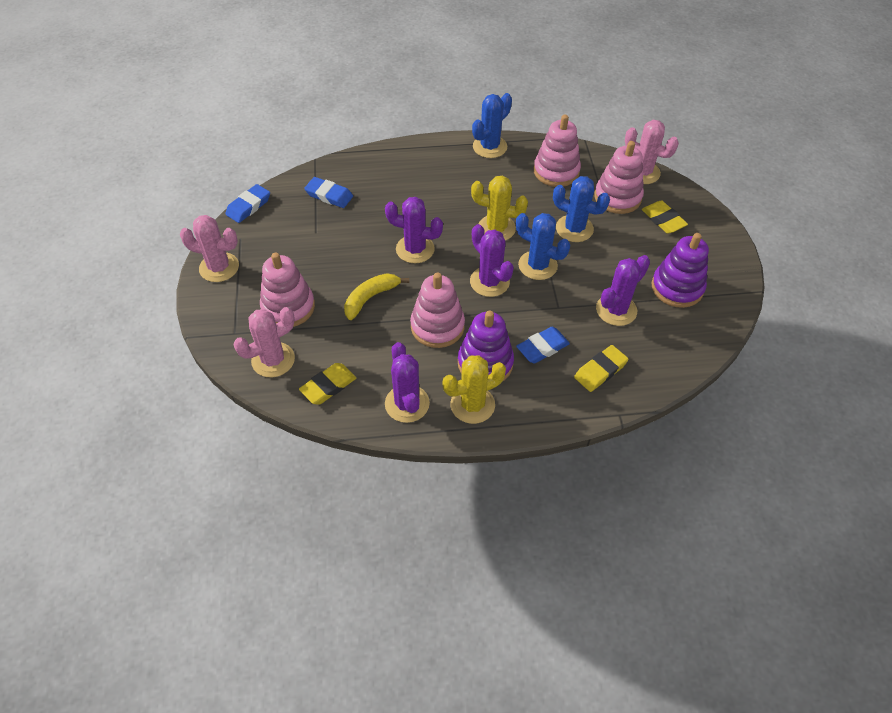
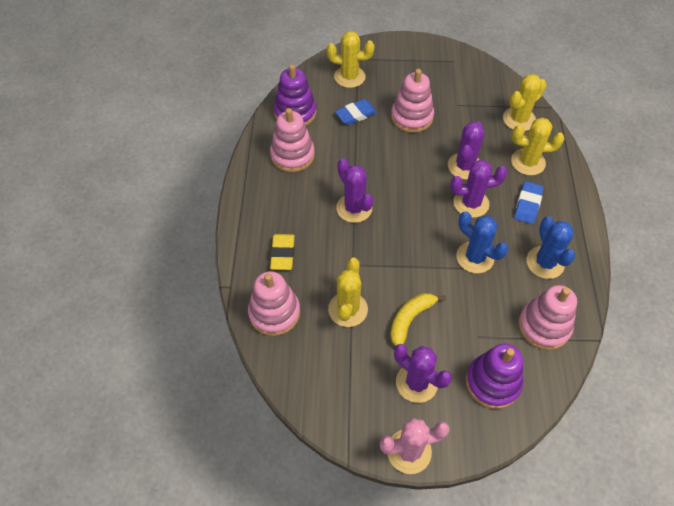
blue cactus: 3 -> 2
blue eraser: 3 -> 2
pink cactus: 3 -> 1
yellow cactus: 2 -> 4
yellow eraser: 3 -> 1

